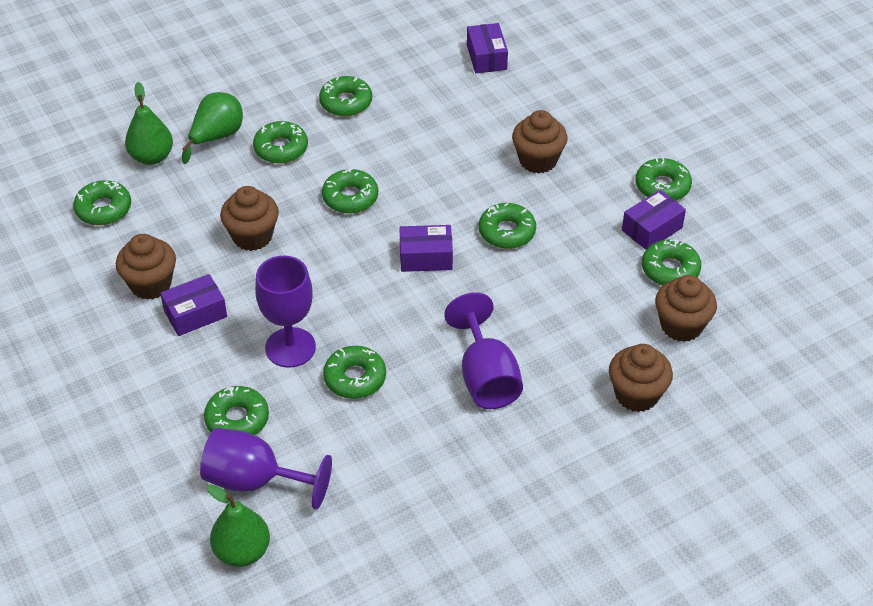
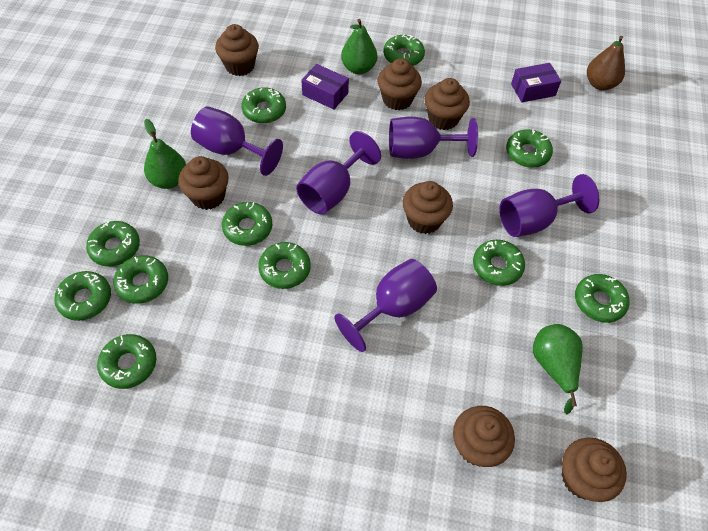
brown cupcake: 5 -> 7
brown pear: 0 -> 1
green donut: 9 -> 11
purple box: 4 -> 2
purple goblet: 3 -> 5

